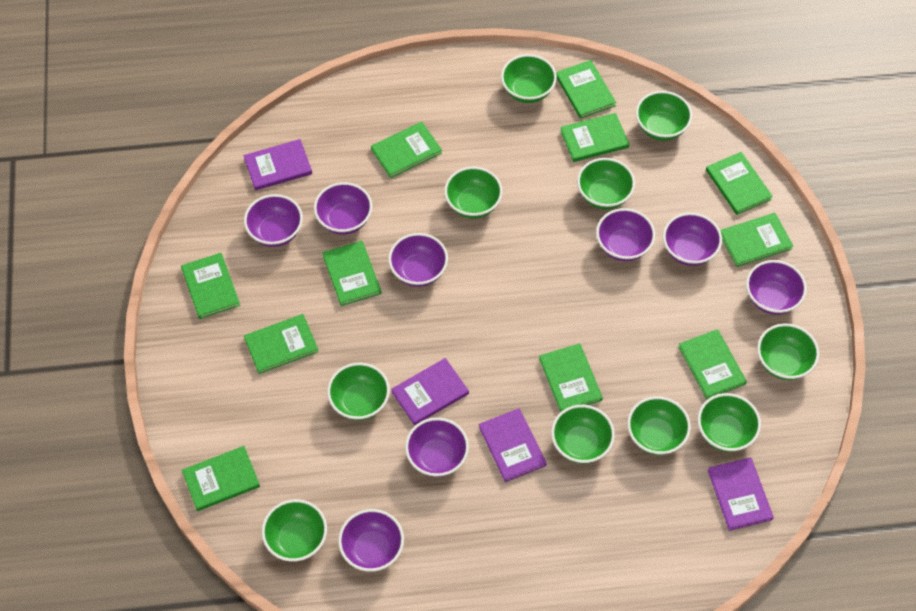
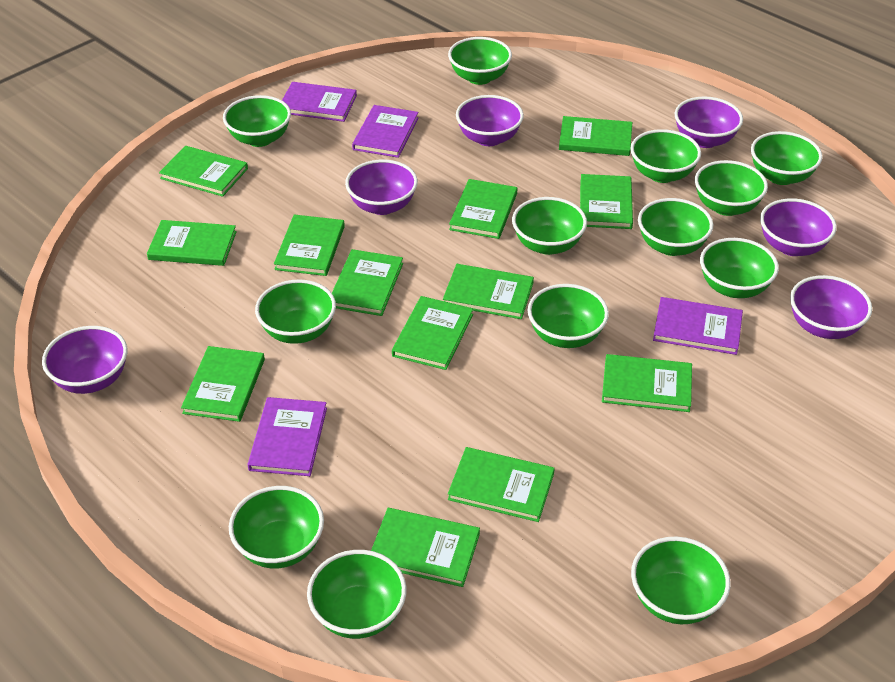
green book: 11 -> 13
green bowl: 10 -> 13
purple bowl: 8 -> 6

